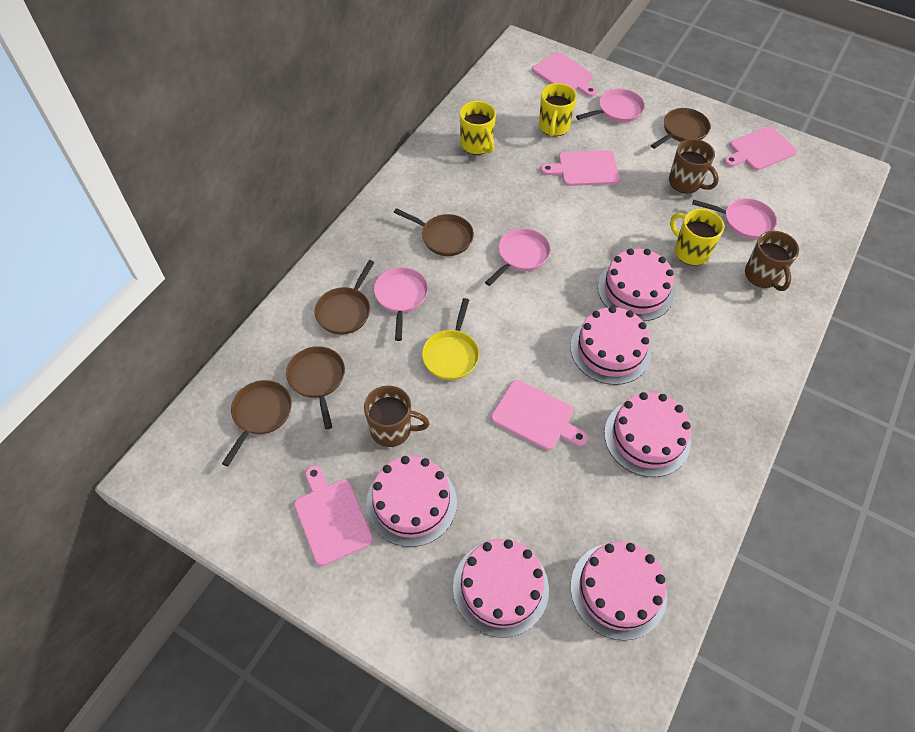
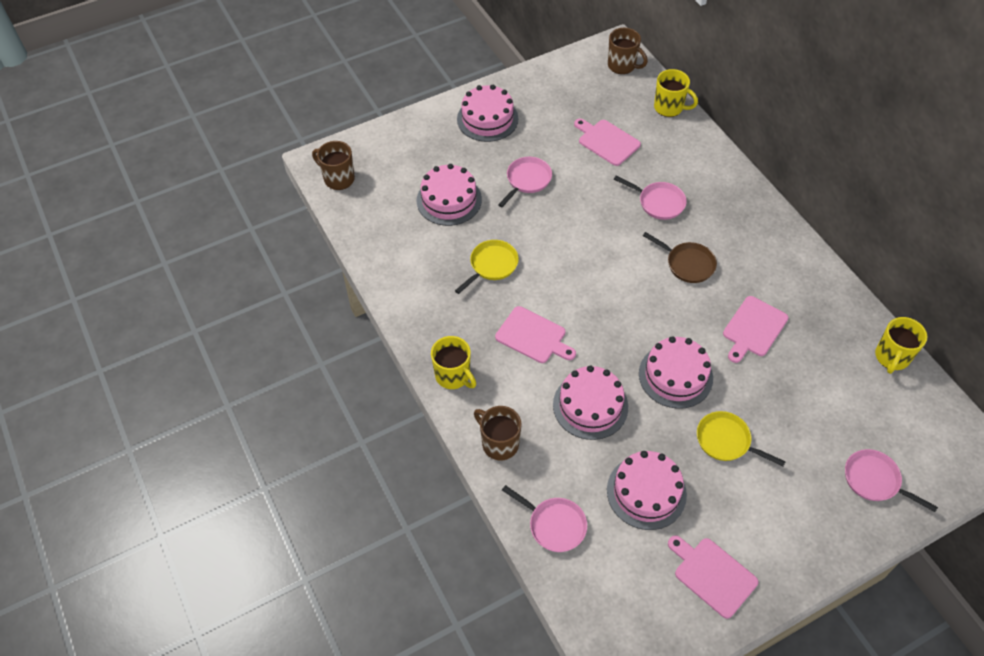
brown pan: 5 -> 1
pink cake: 6 -> 5
pink cutting board: 5 -> 4
yellow pan: 1 -> 2

